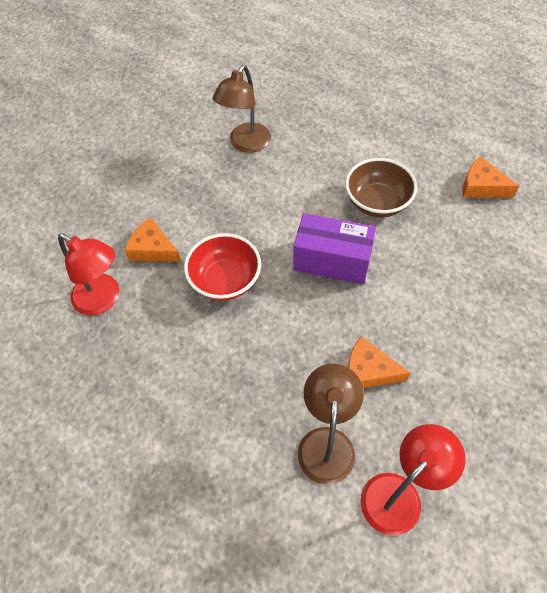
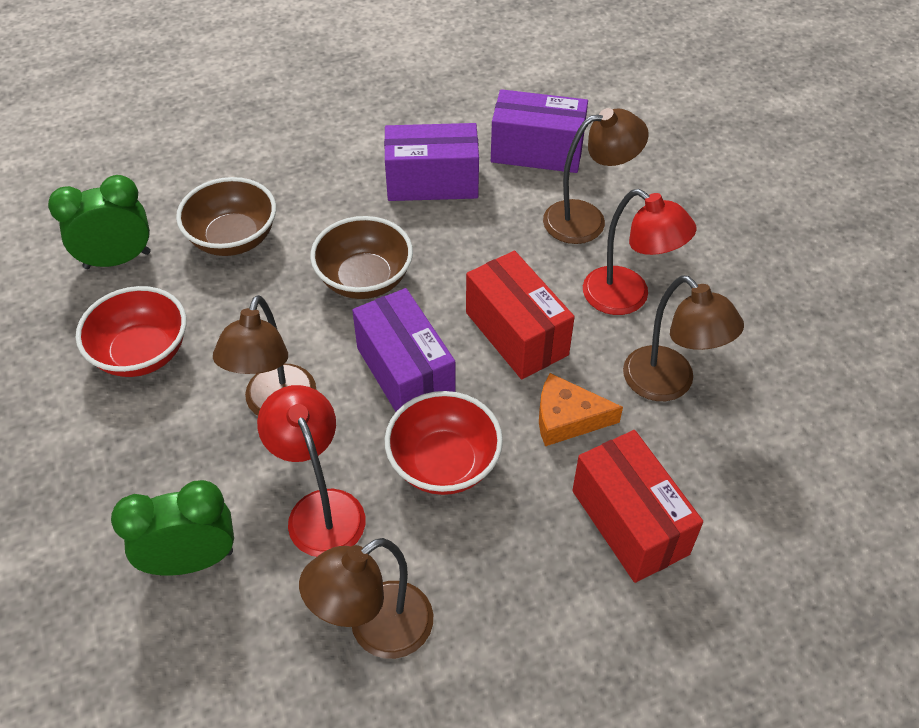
brown bowl: 1 -> 2
brown lamp: 2 -> 4
green clock: 0 -> 2
orange cheese: 3 -> 1
purple box: 1 -> 3
red bowl: 1 -> 2
red box: 0 -> 2

